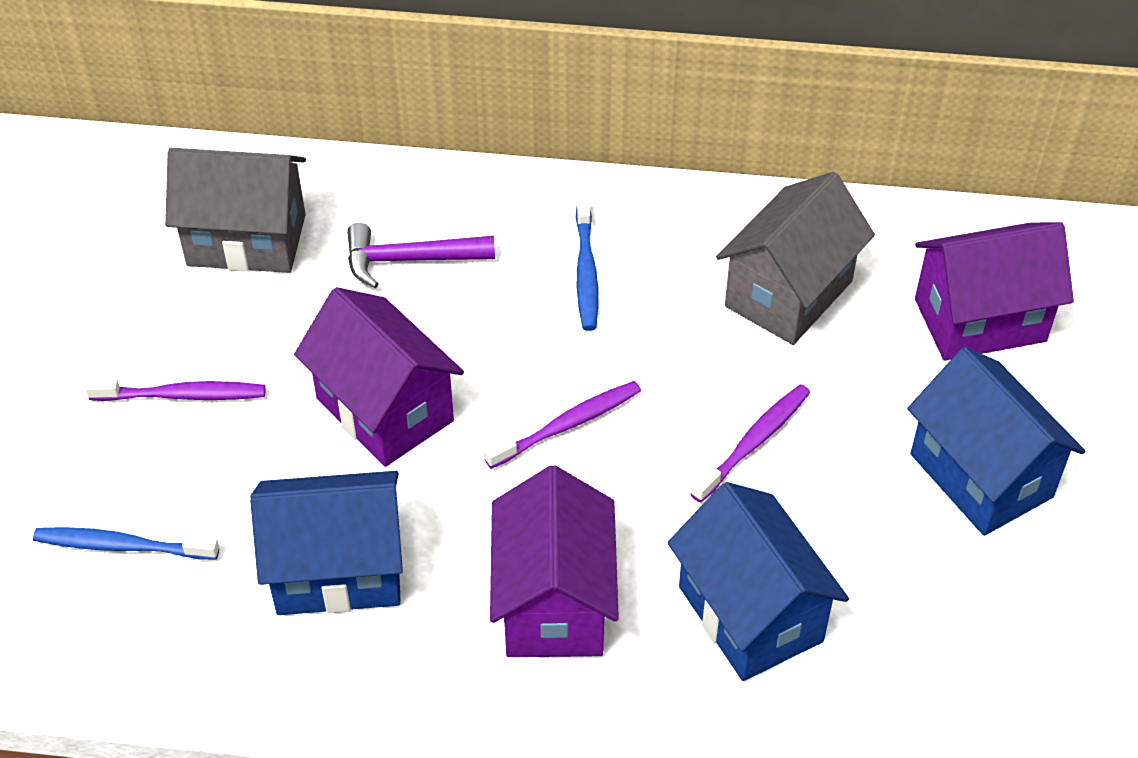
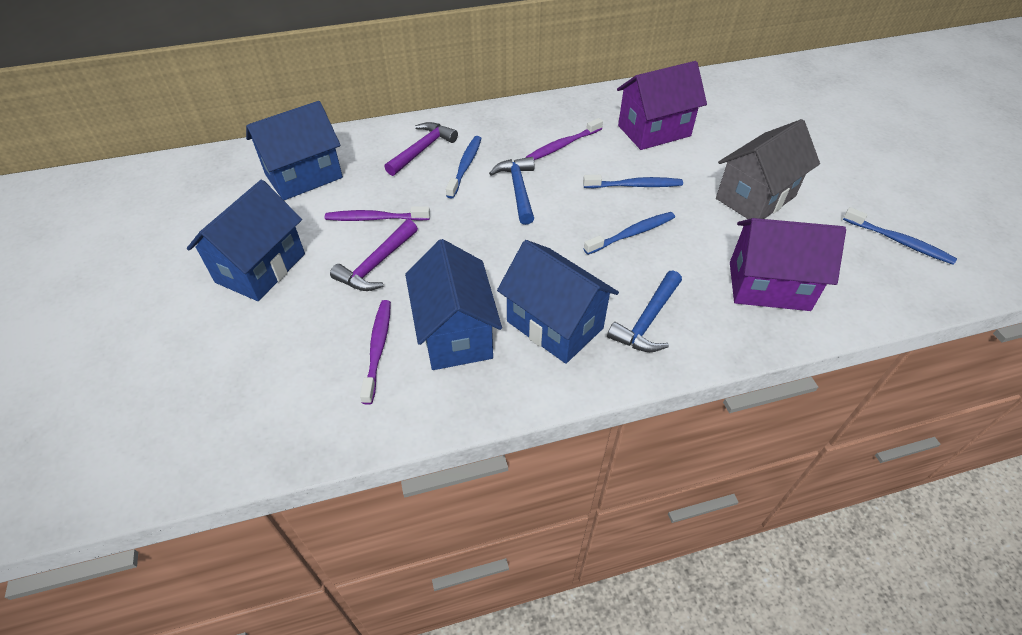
blue hammer: 0 -> 2
blue house: 3 -> 4
blue toothbrush: 2 -> 4
grey house: 2 -> 1
purple hammer: 1 -> 2
purple house: 3 -> 2

